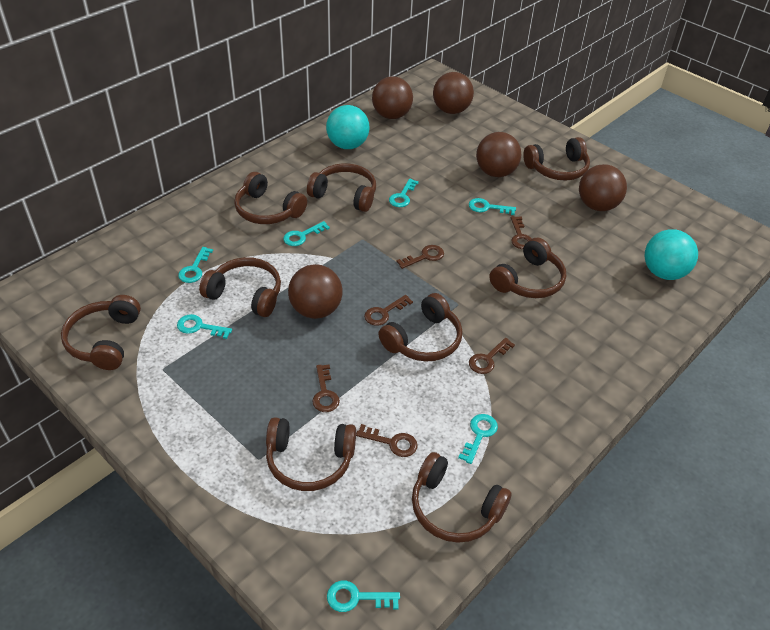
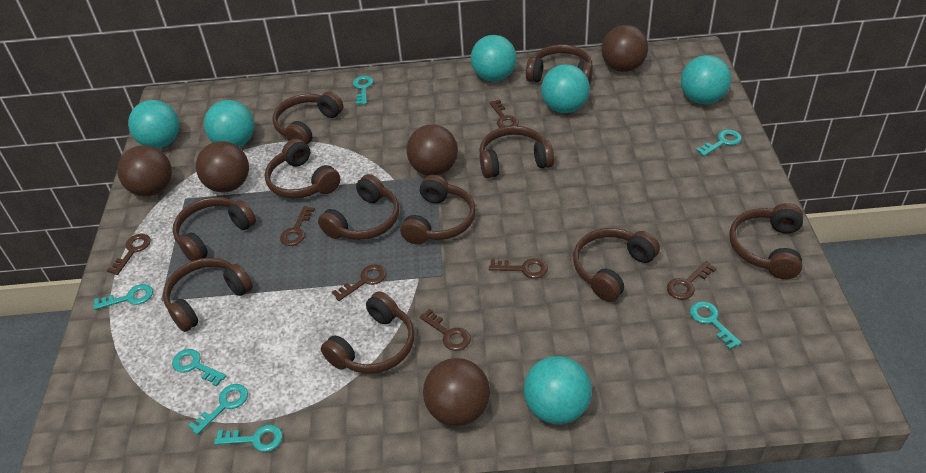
brown headphones: 9 -> 11
brown key: 6 -> 7
turquoise ball: 2 -> 6

